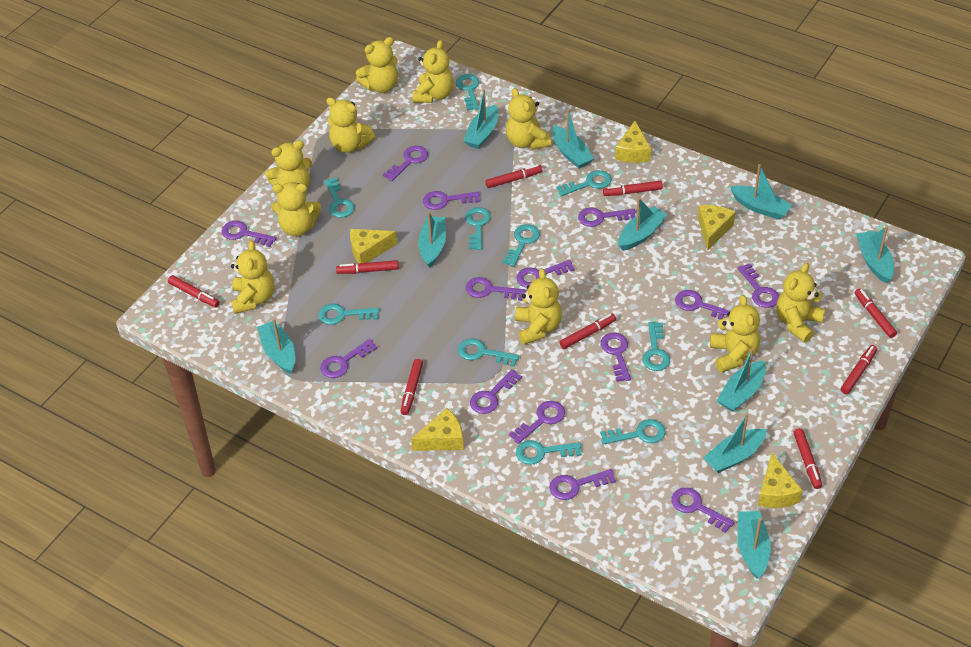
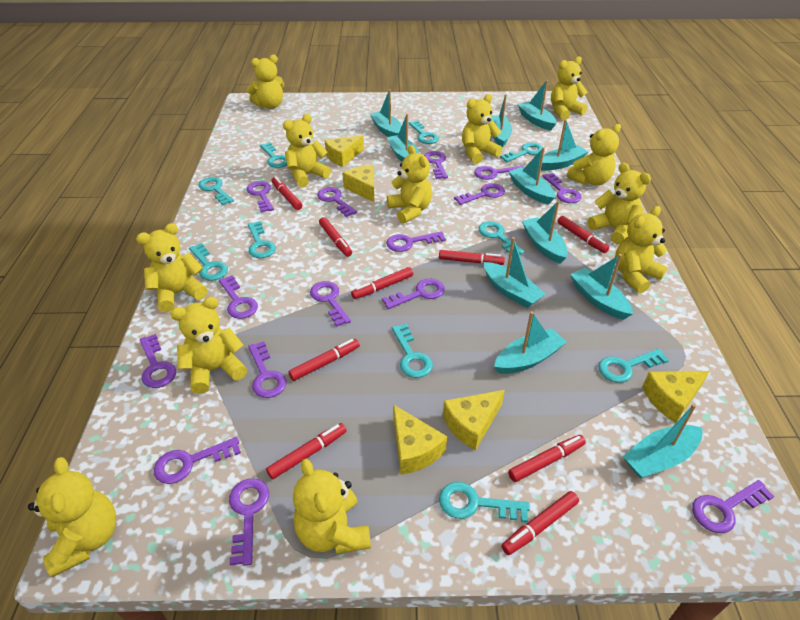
purple key: 14 -> 15
turquoise boat: 10 -> 11
yellow teddy bear: 10 -> 12

